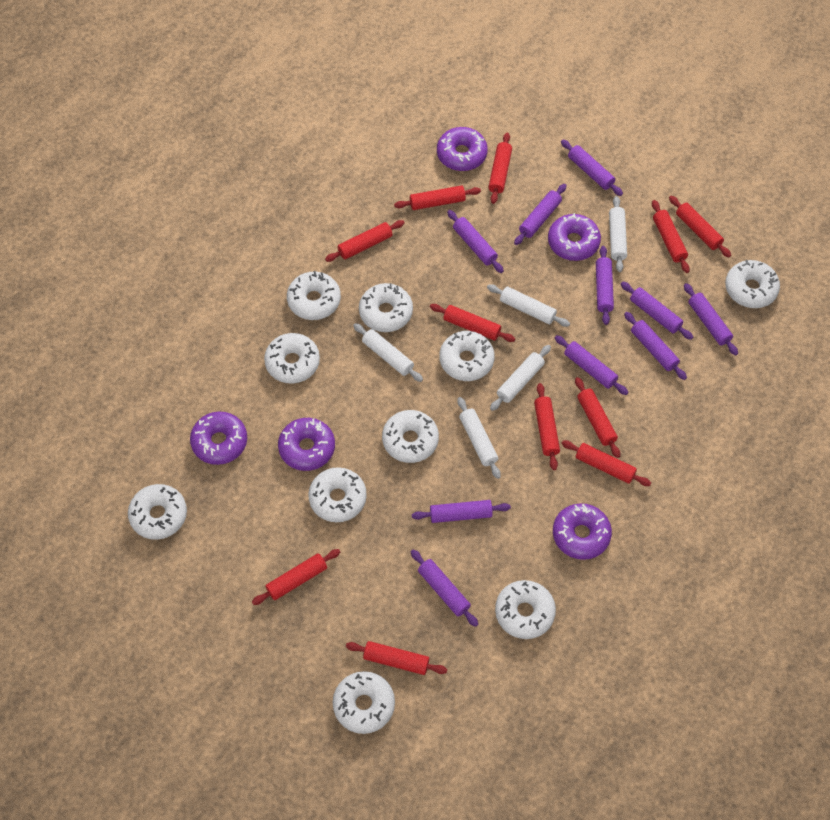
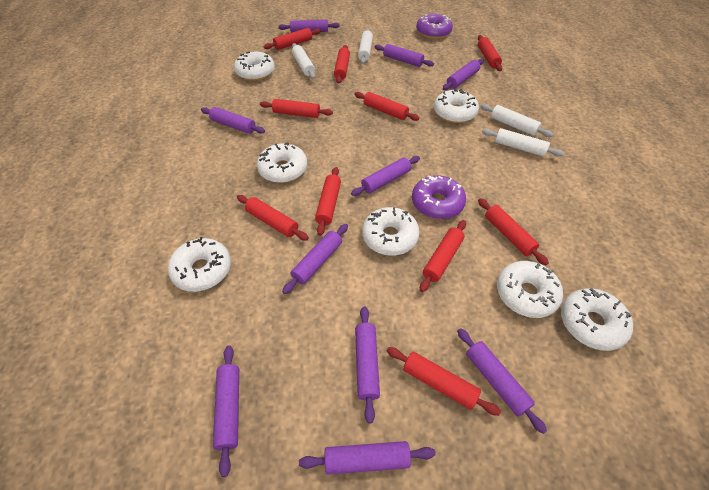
purple donut: 5 -> 2
red rolling pin: 11 -> 10
white donut: 10 -> 7
white rolling pin: 5 -> 4

